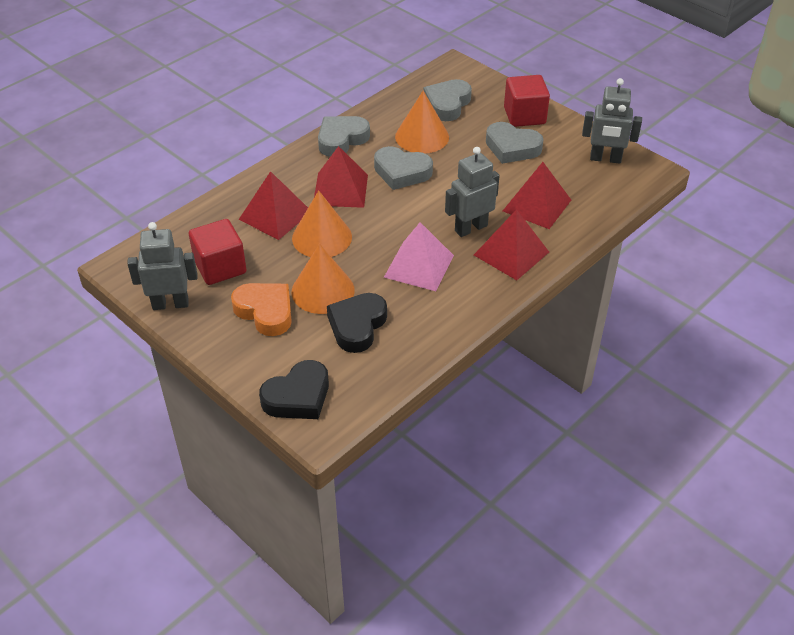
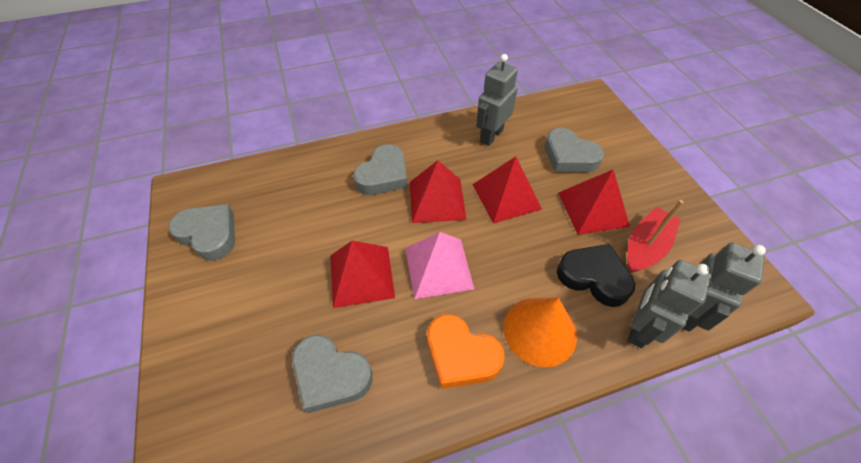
black heart: 2 -> 1
orange cone: 3 -> 1
red boat: 0 -> 1
red cube: 2 -> 0

